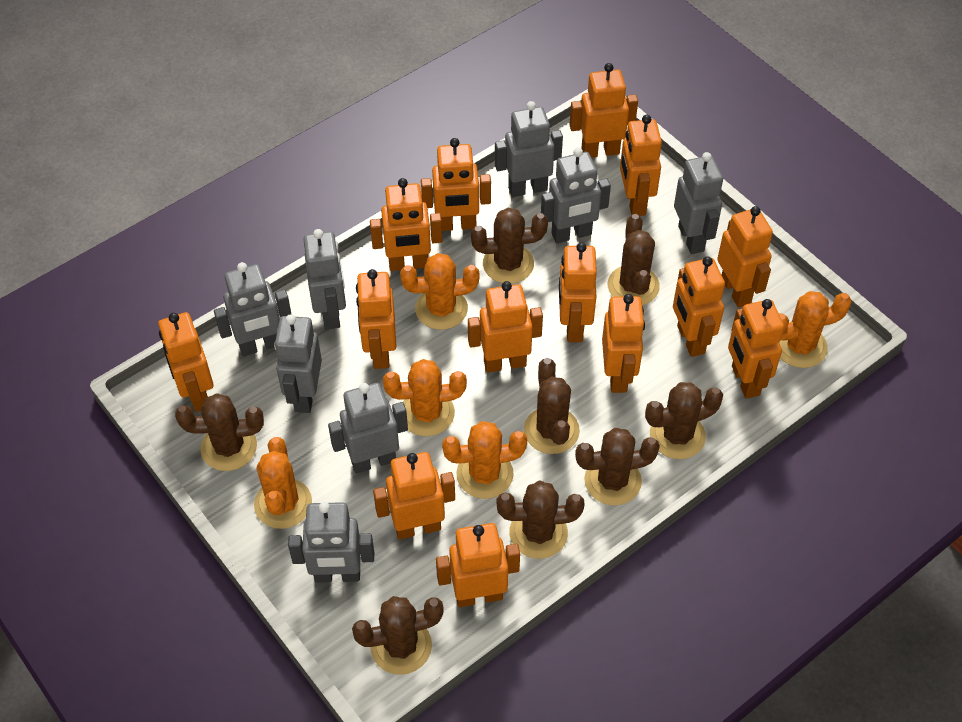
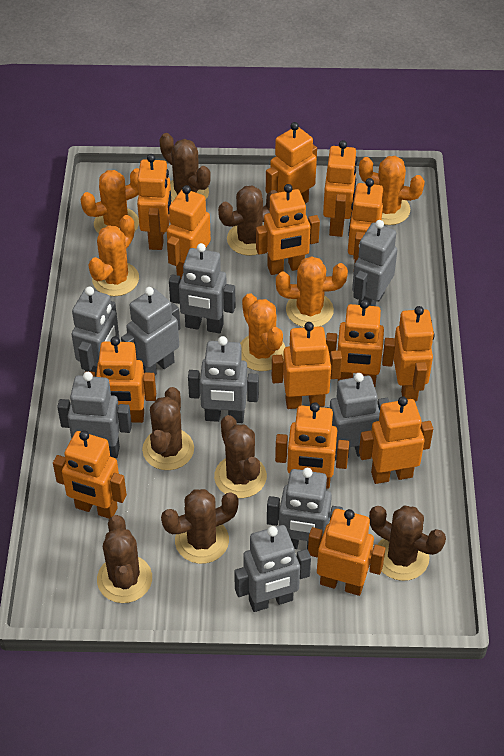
brown cactus: 8 -> 7
grey robot: 8 -> 9

